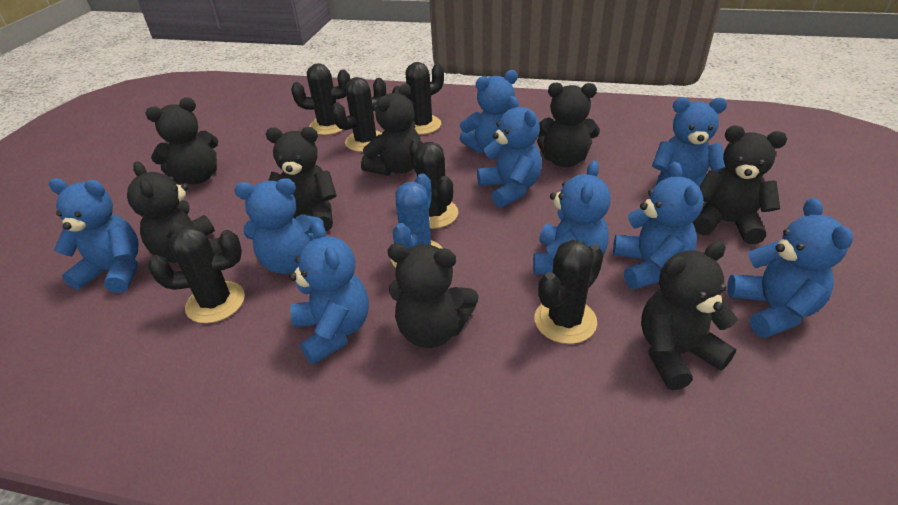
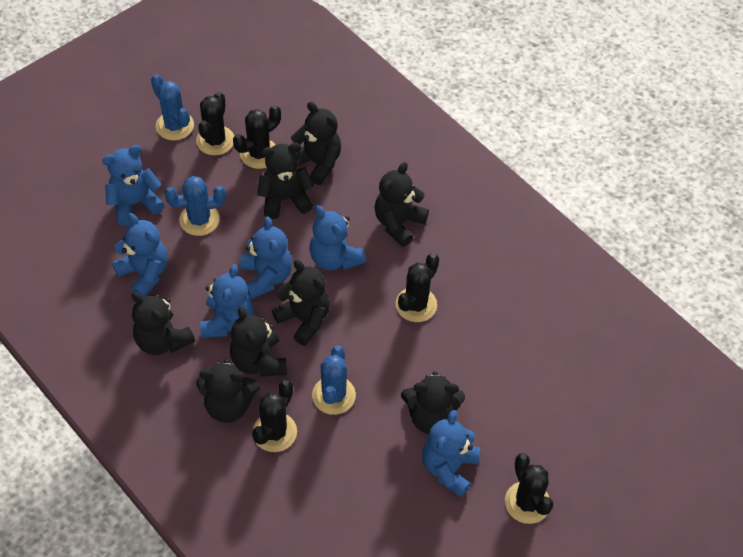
black cactus: 6 -> 5
blue cactus: 1 -> 3
blue teddy bear: 9 -> 6

